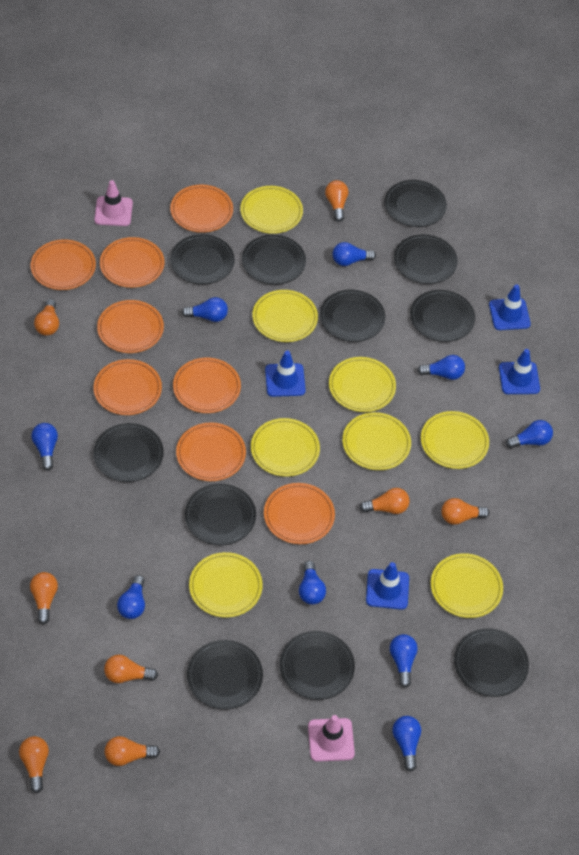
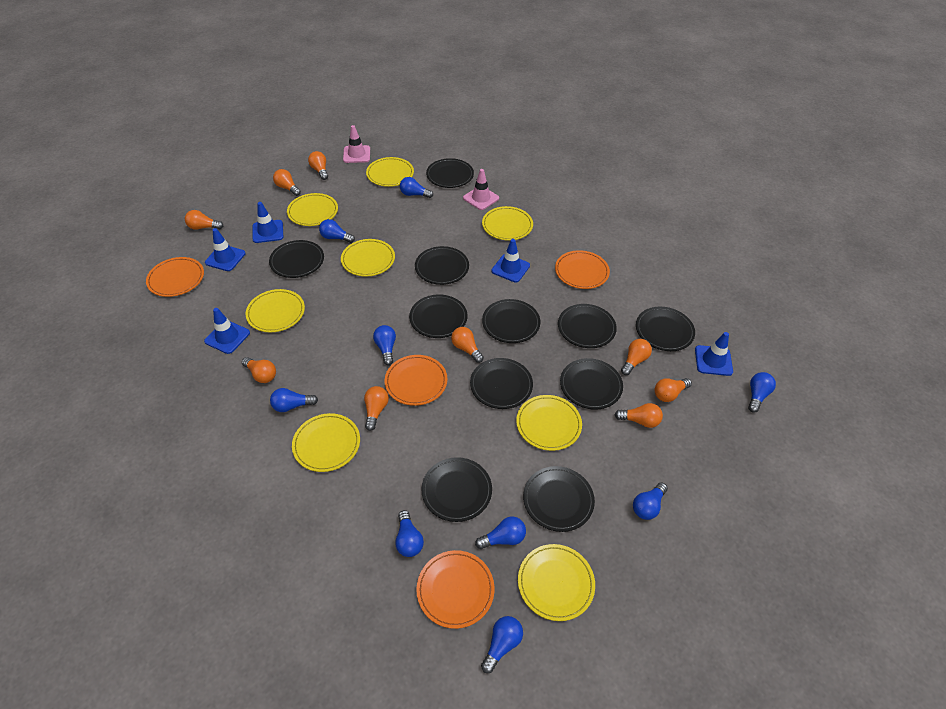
blue traffic cone: 4 -> 5
orange light bulb: 8 -> 9
orange plate: 8 -> 4

